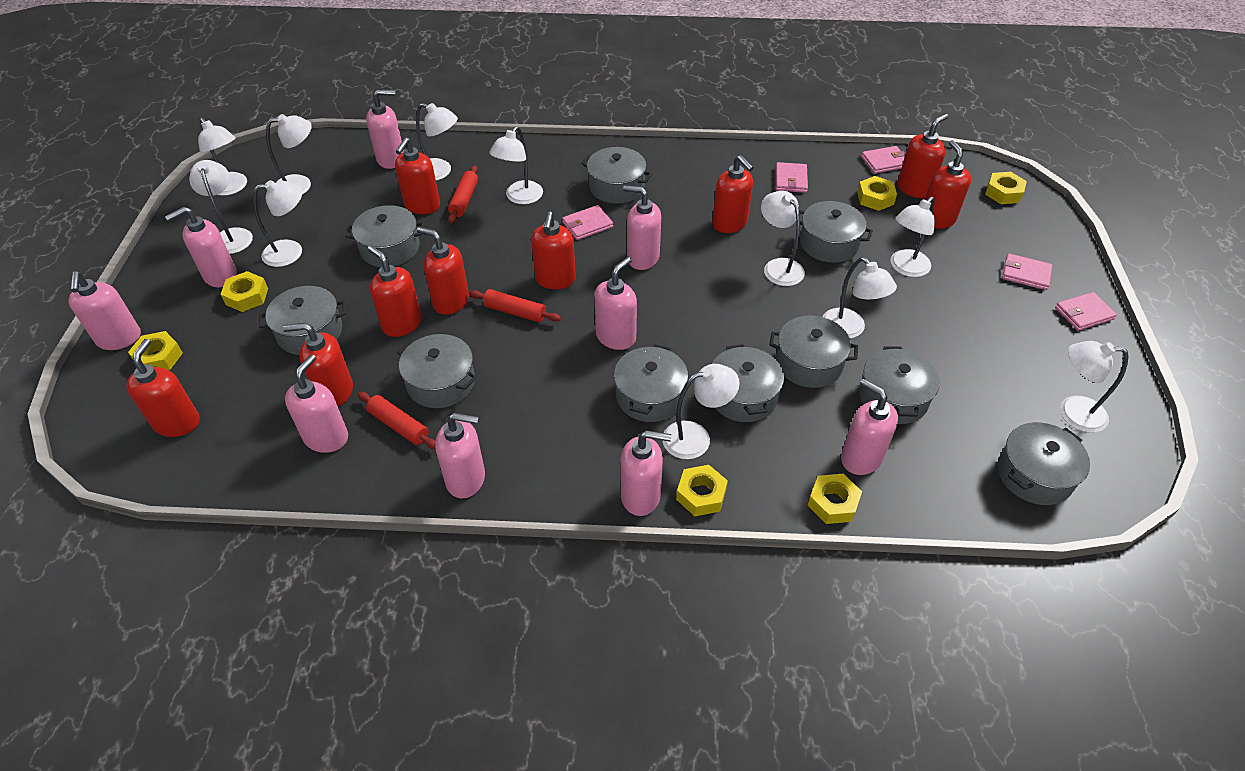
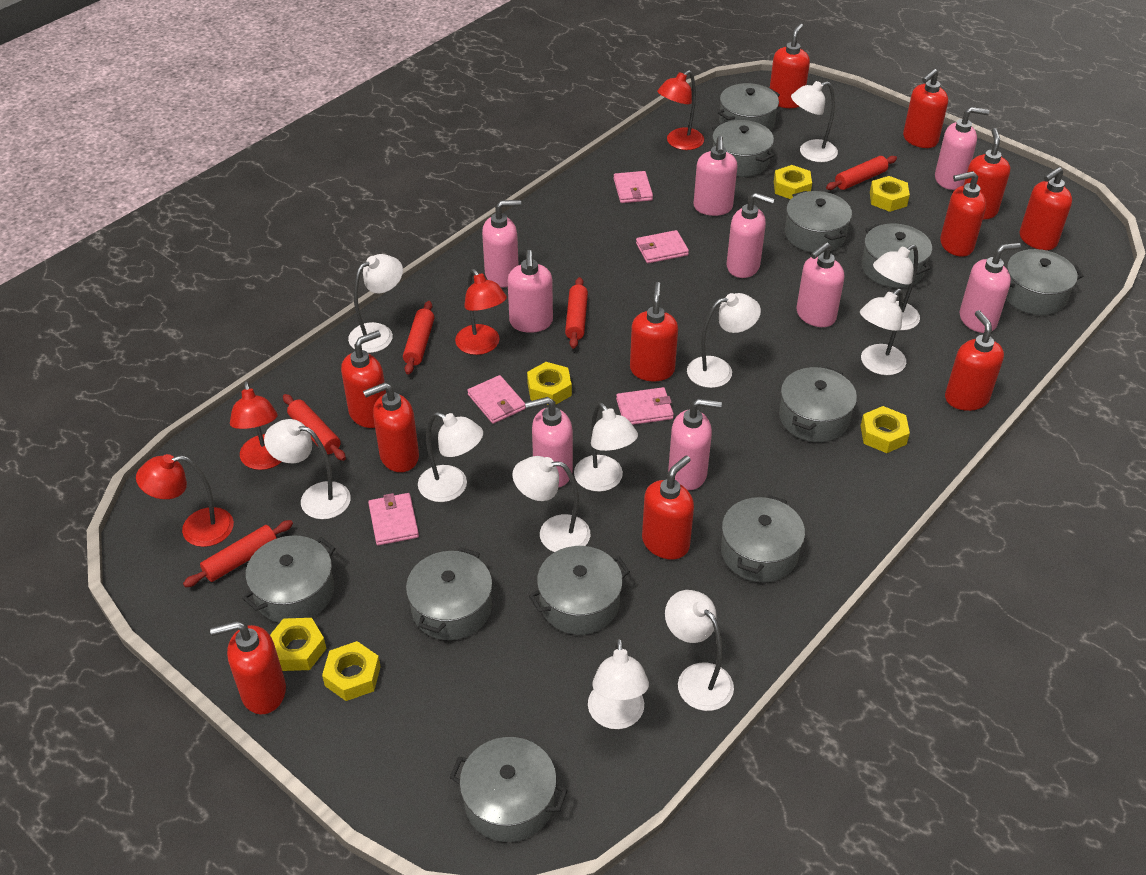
grey pot: 10 -> 11
red lamp: 0 -> 4
red rolling pin: 3 -> 5
red soap dispenser: 9 -> 11

